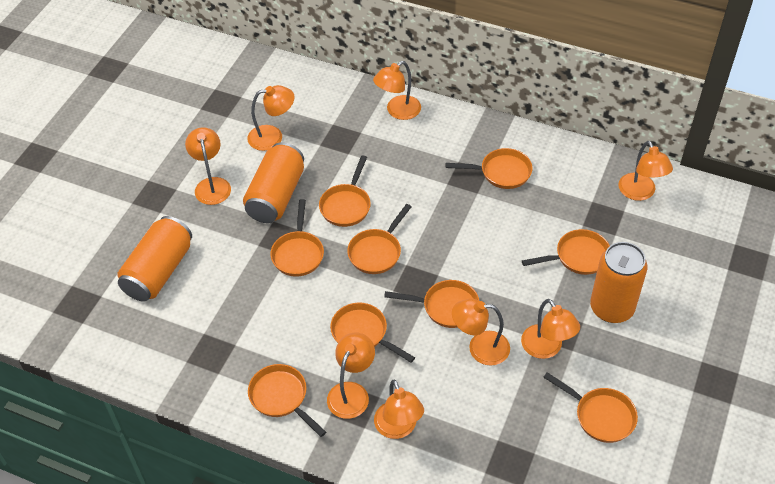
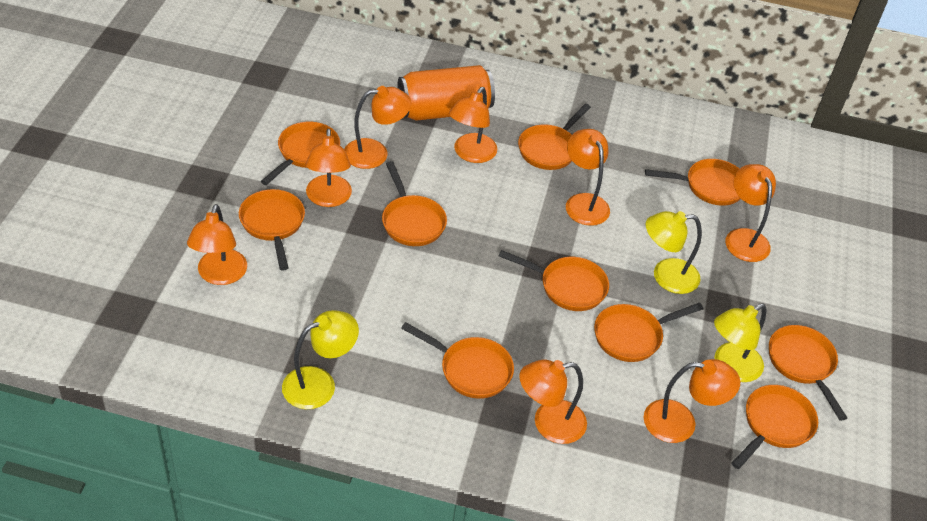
orange can: 3 -> 1
orange pan: 9 -> 10
yellow lamp: 0 -> 3

